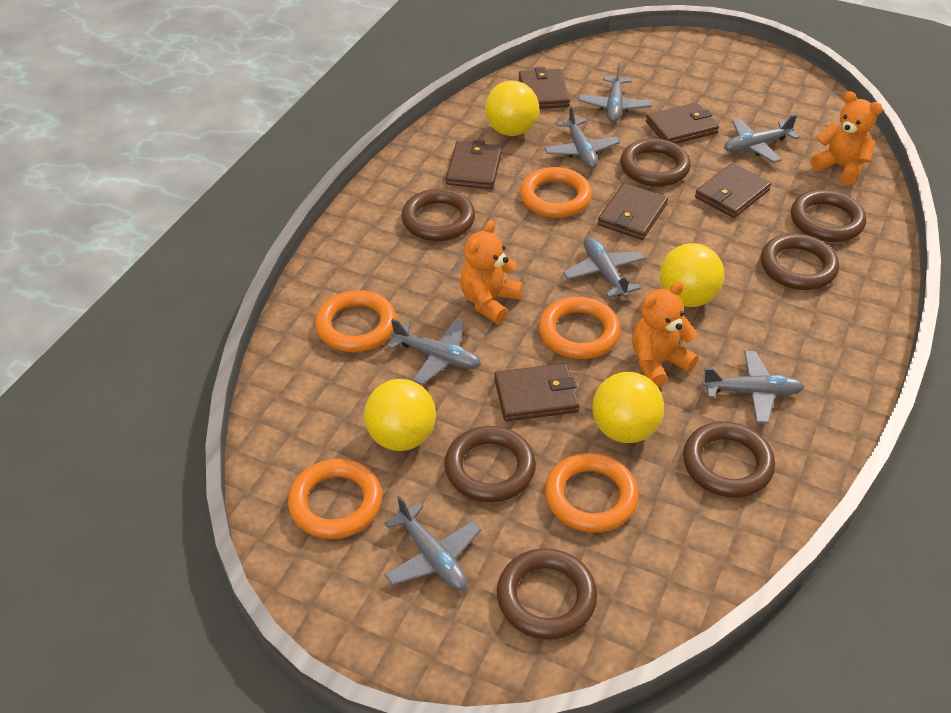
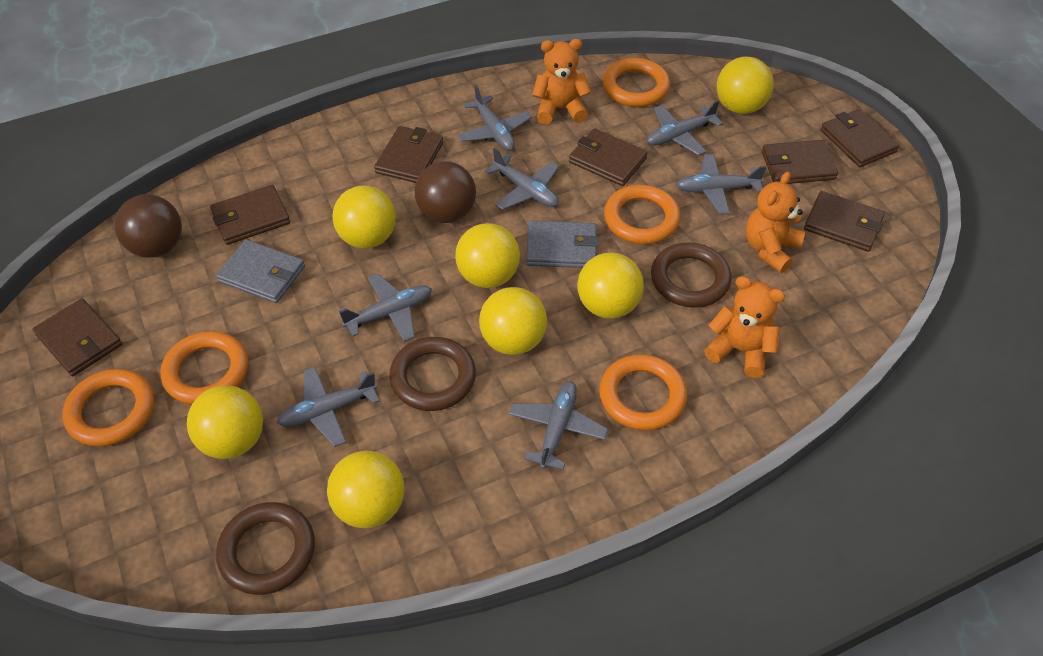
brown ball: 0 -> 2
brown ring: 7 -> 3
brown wallet: 6 -> 7
grey wallet: 0 -> 2
yellow ball: 4 -> 7

